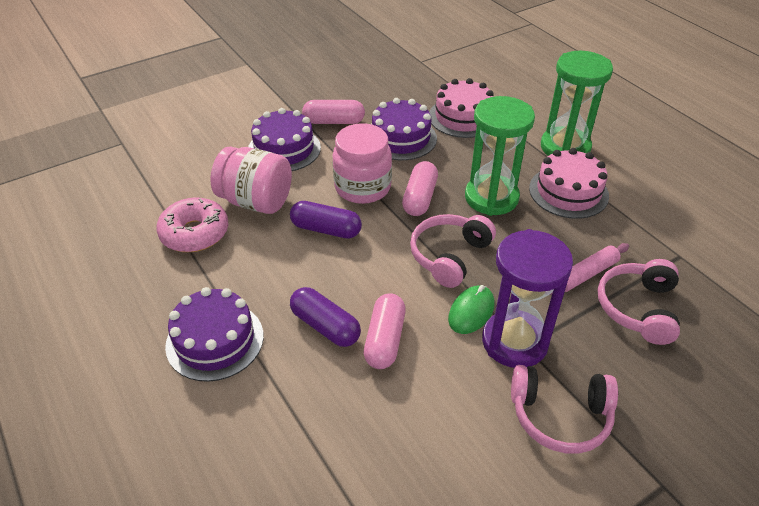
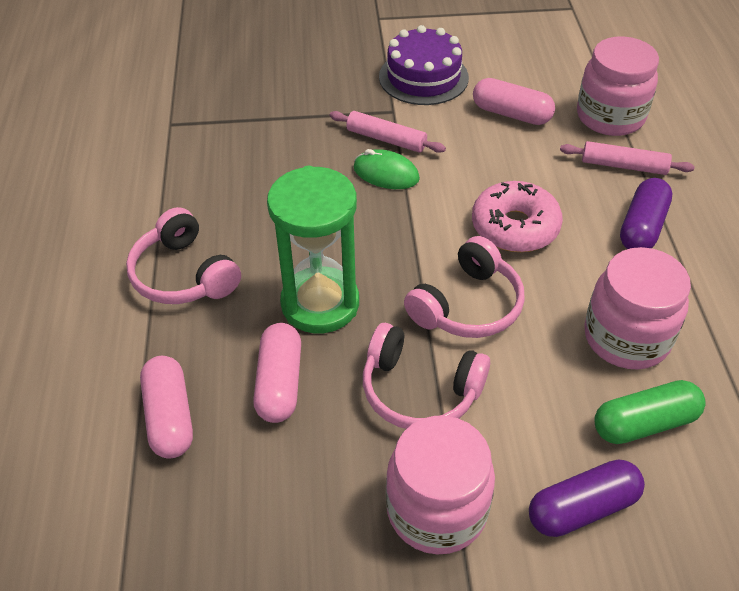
green capsule: 0 -> 1
green hourglass: 2 -> 1
pink cake: 2 -> 0
pink jar: 2 -> 3
pink rolling pin: 1 -> 2
purple cake: 3 -> 1
purple hourglass: 1 -> 0

